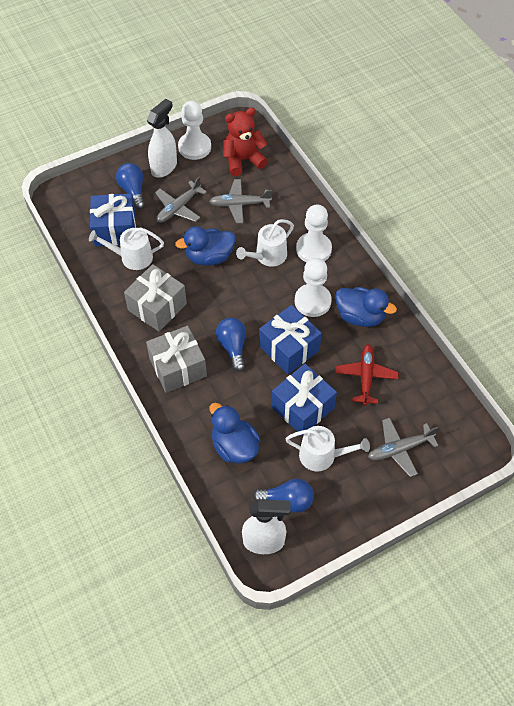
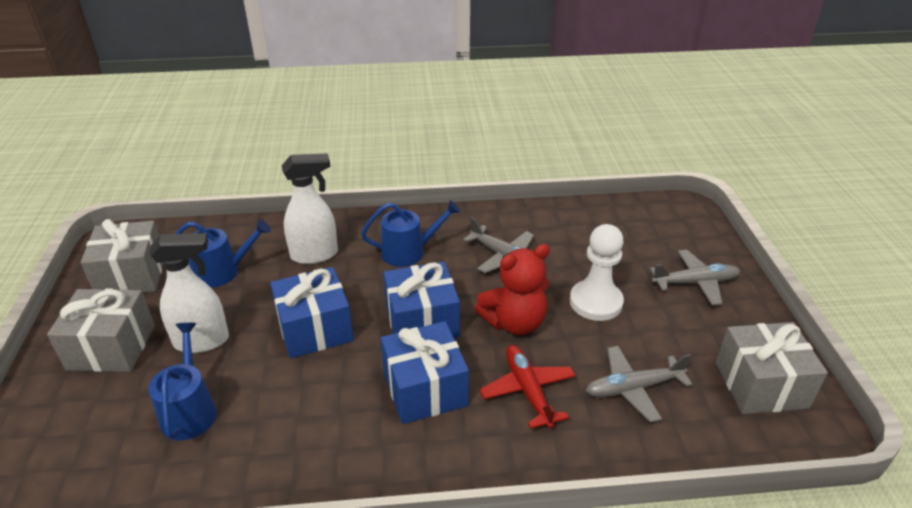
blue duck: 3 -> 0
blue light bulb: 3 -> 0
blue watering can: 0 -> 3
grey gift: 2 -> 3
white pawn: 3 -> 1
white watering can: 3 -> 0

